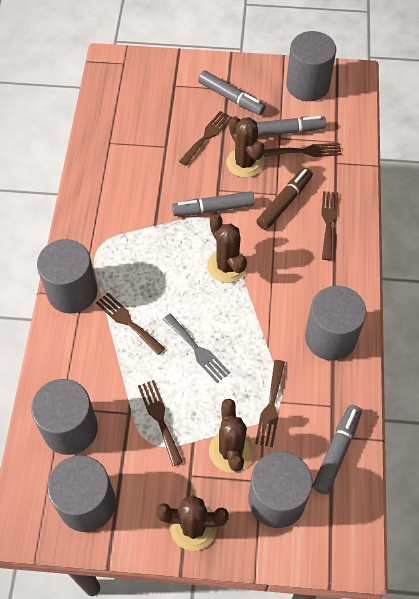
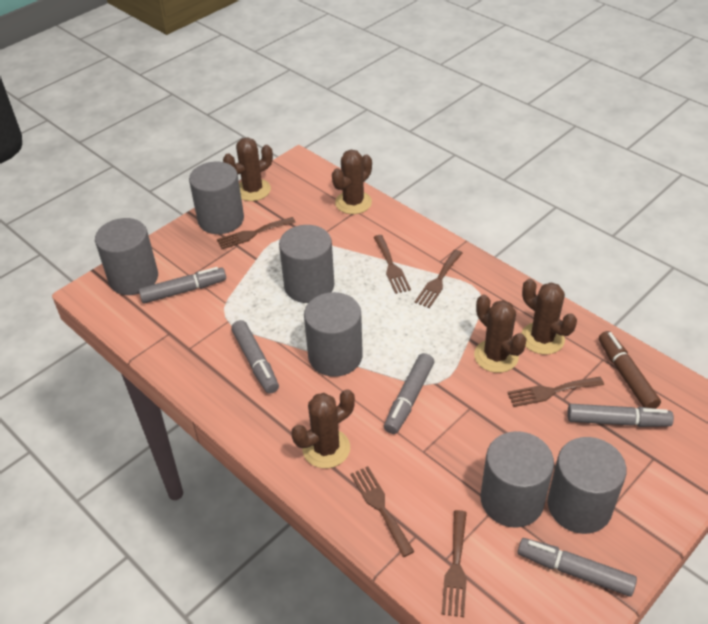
brown cactus: 4 -> 5
grey fork: 1 -> 0
grey marker: 4 -> 5

